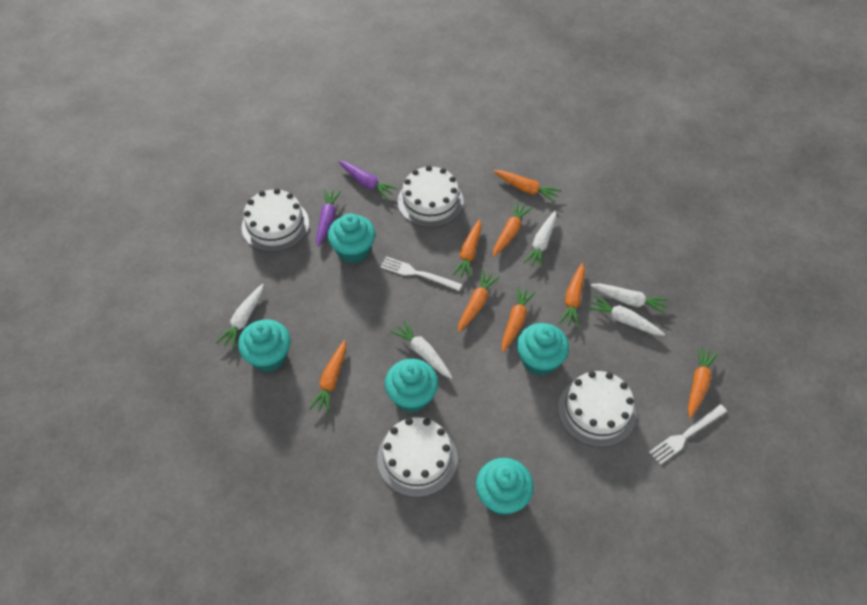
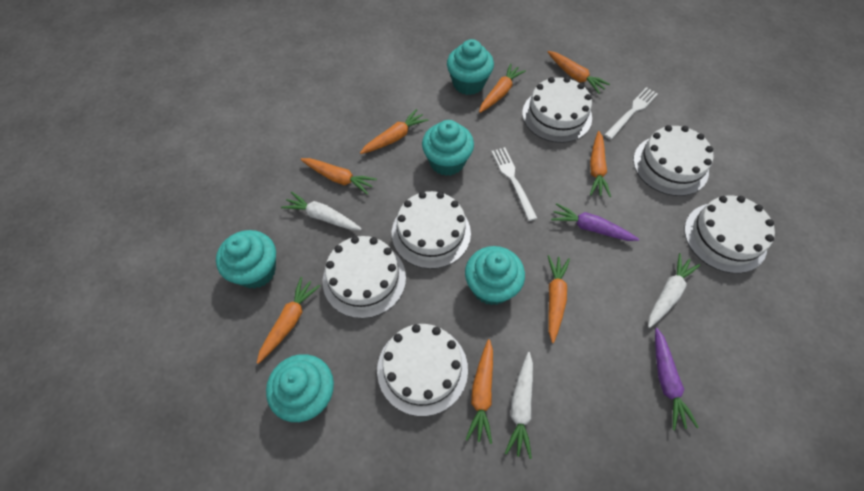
white cake: 4 -> 6
white carrot: 5 -> 3

